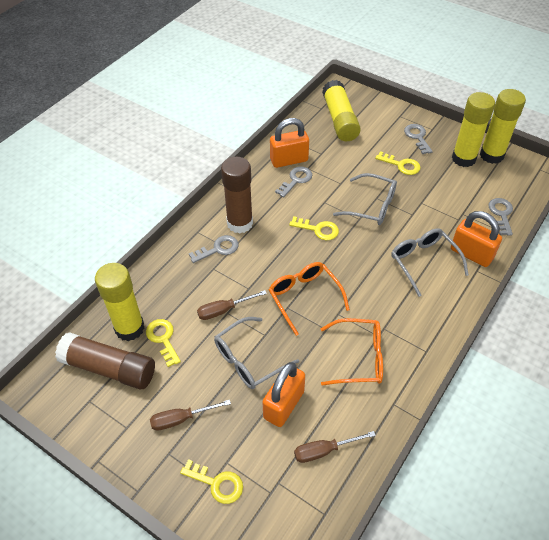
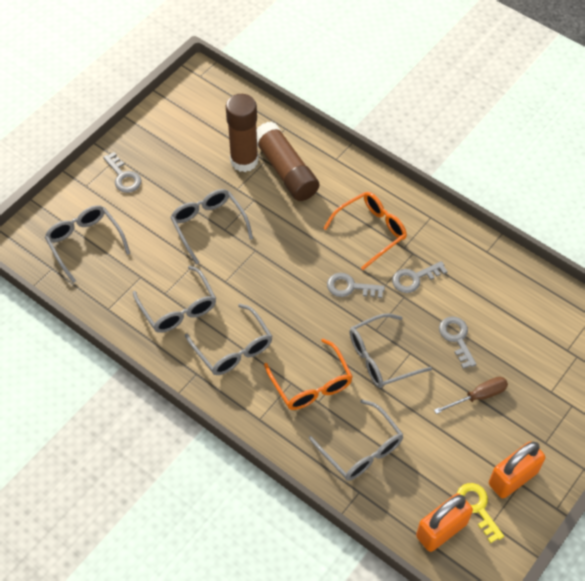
brown screwdriver: 3 -> 1
grey glasses: 3 -> 6
orange padlock: 3 -> 2
yellow glue stick: 4 -> 0
yellow key: 4 -> 1

